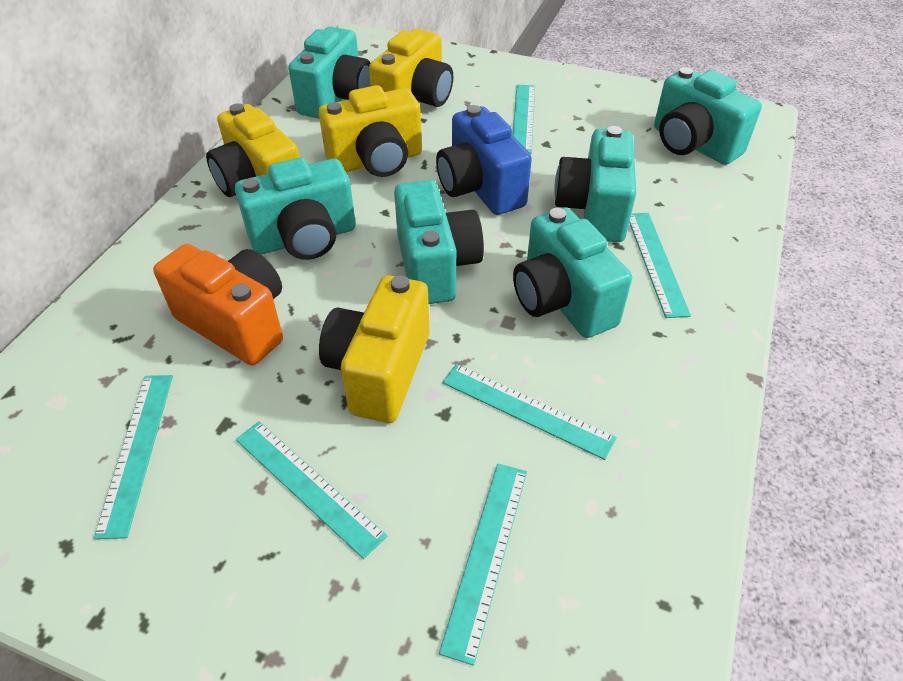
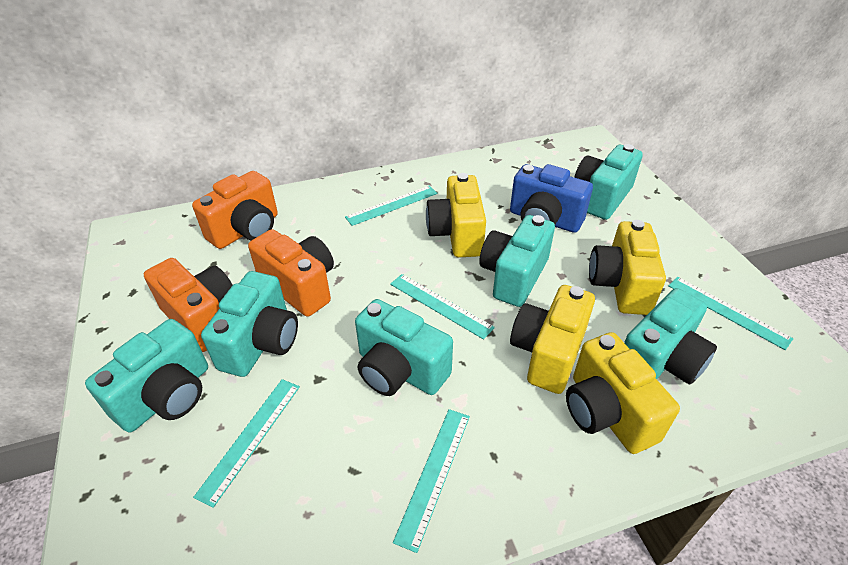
orange camera: 1 -> 3
turquoise ruler: 6 -> 5

